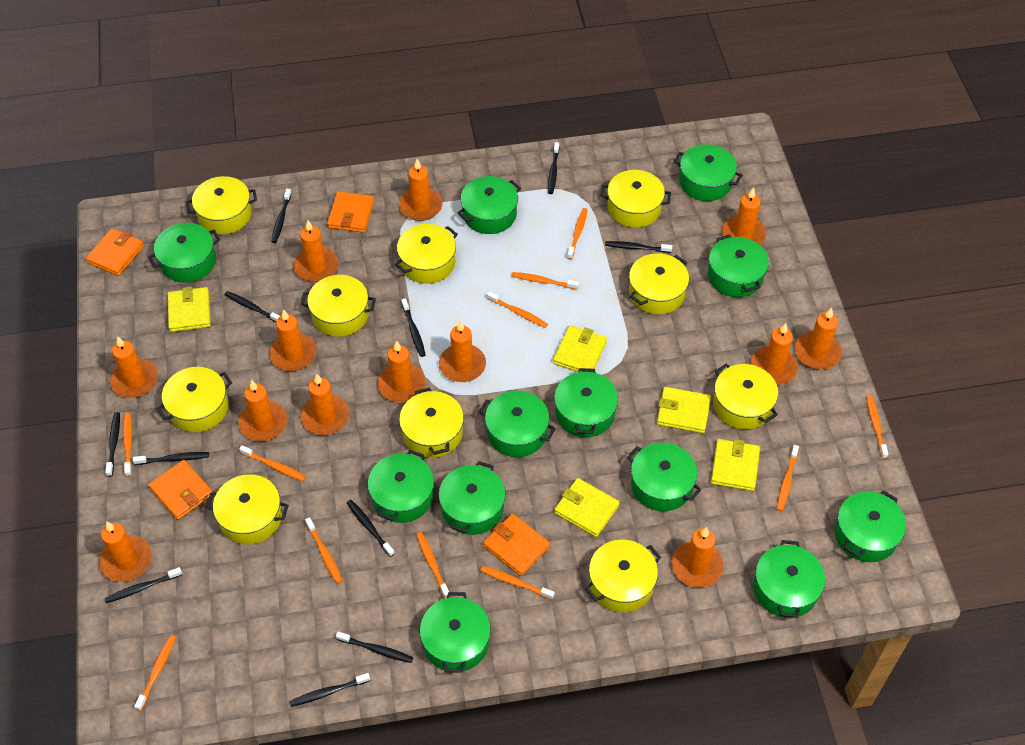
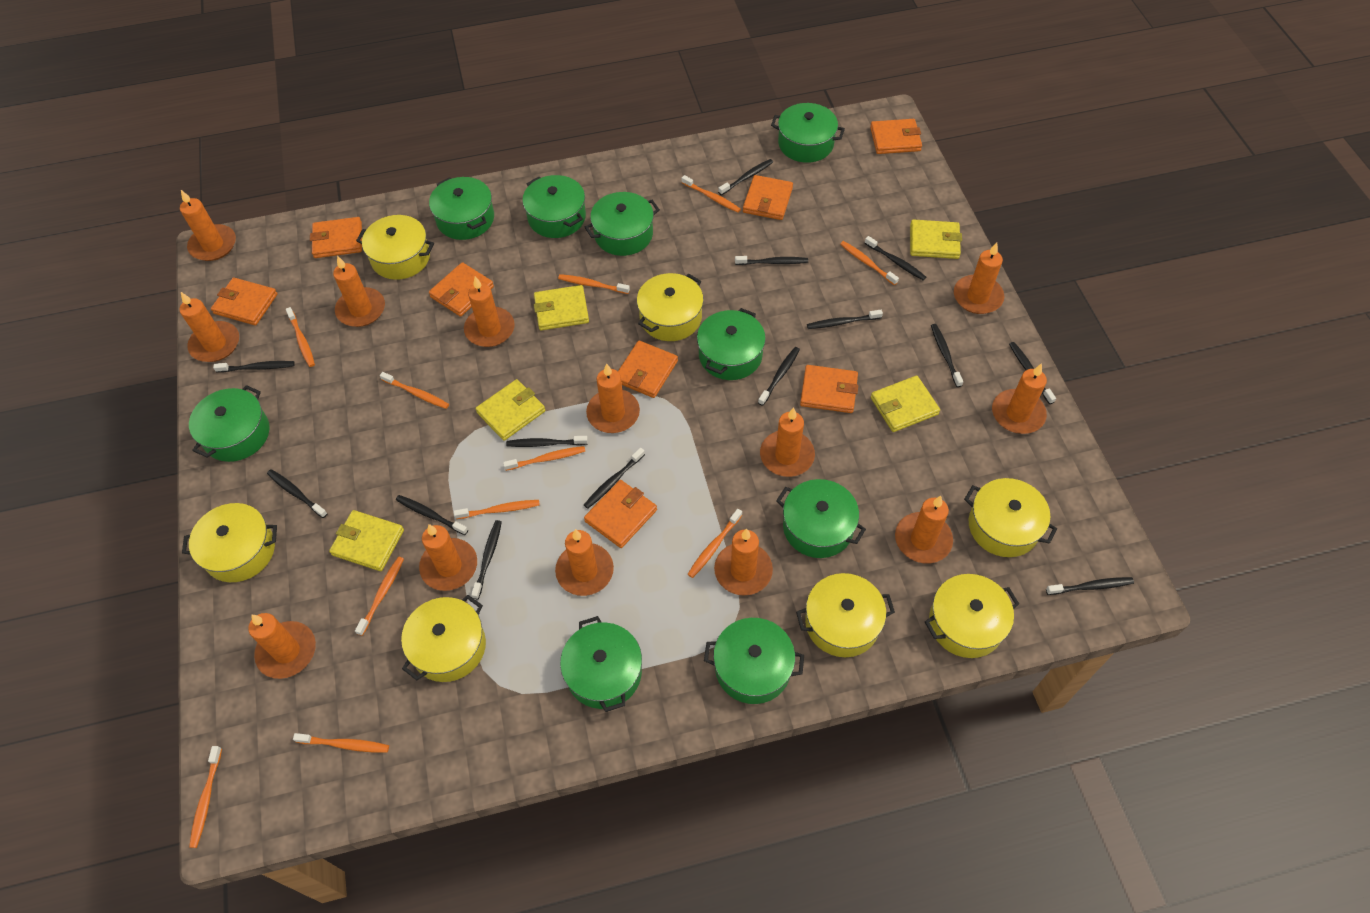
black toothbrush: 11 -> 14
green pot: 12 -> 9
orange wallet: 4 -> 8
yellow pot: 10 -> 7

